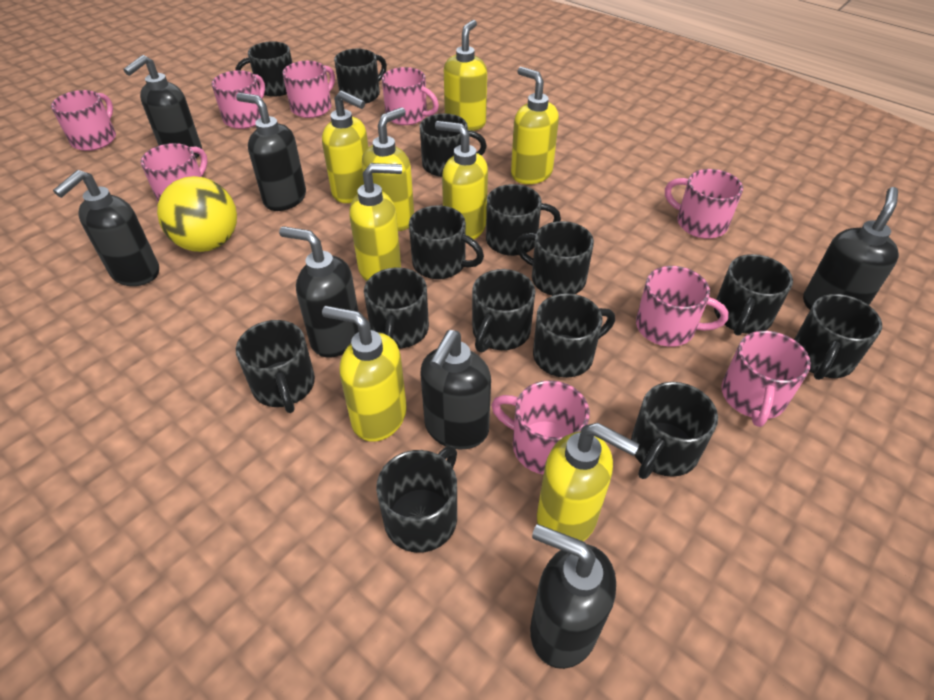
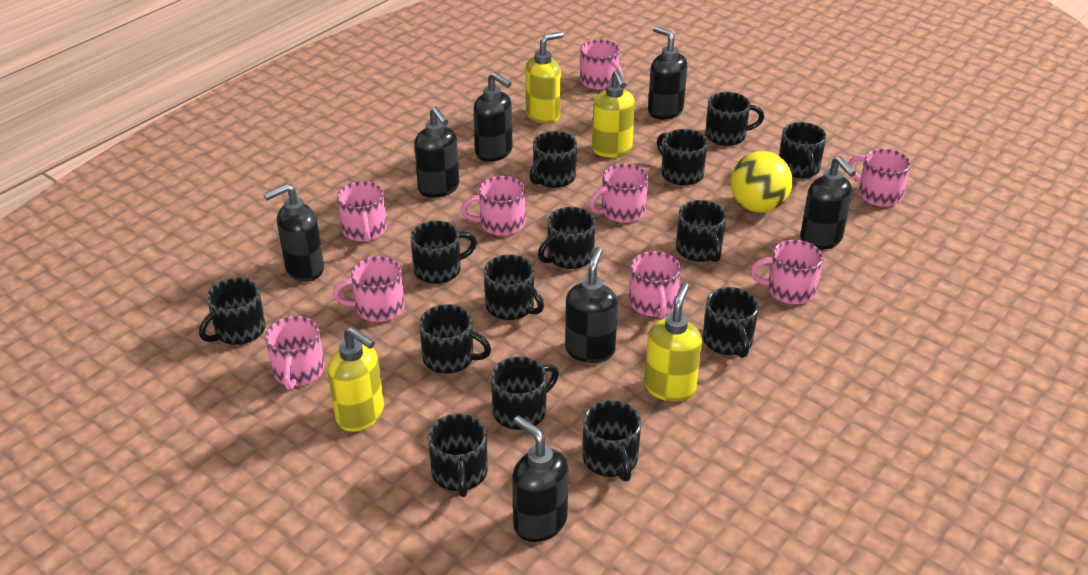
yellow soap dispenser: 8 -> 4

